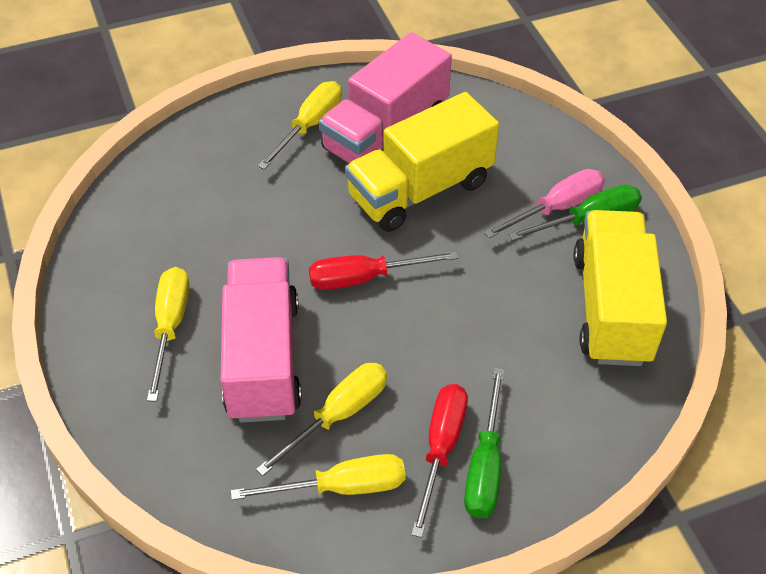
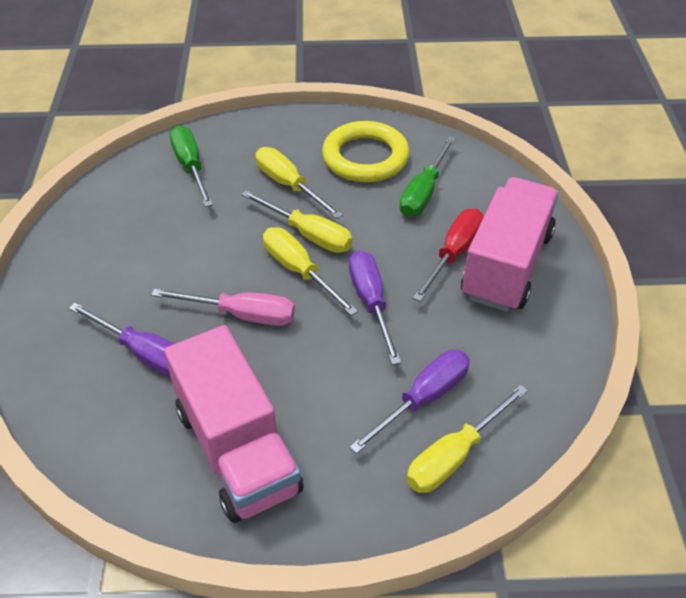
purple screwdriver: 0 -> 3
red screwdriver: 2 -> 1
yellow ring: 0 -> 1
yellow truck: 2 -> 0

